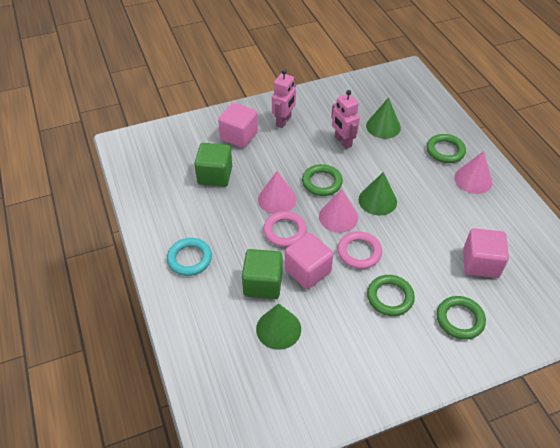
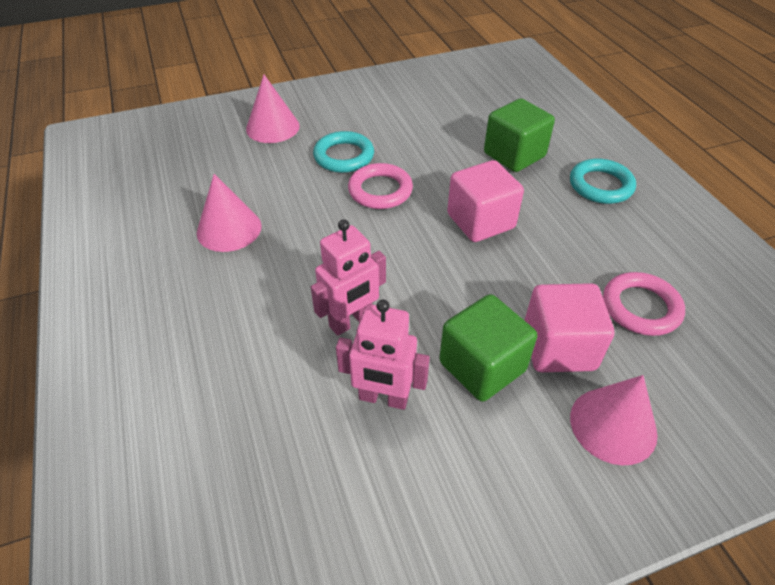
green cone: 3 -> 0
green ring: 4 -> 0
pink cube: 3 -> 2
turquoise ring: 1 -> 2

